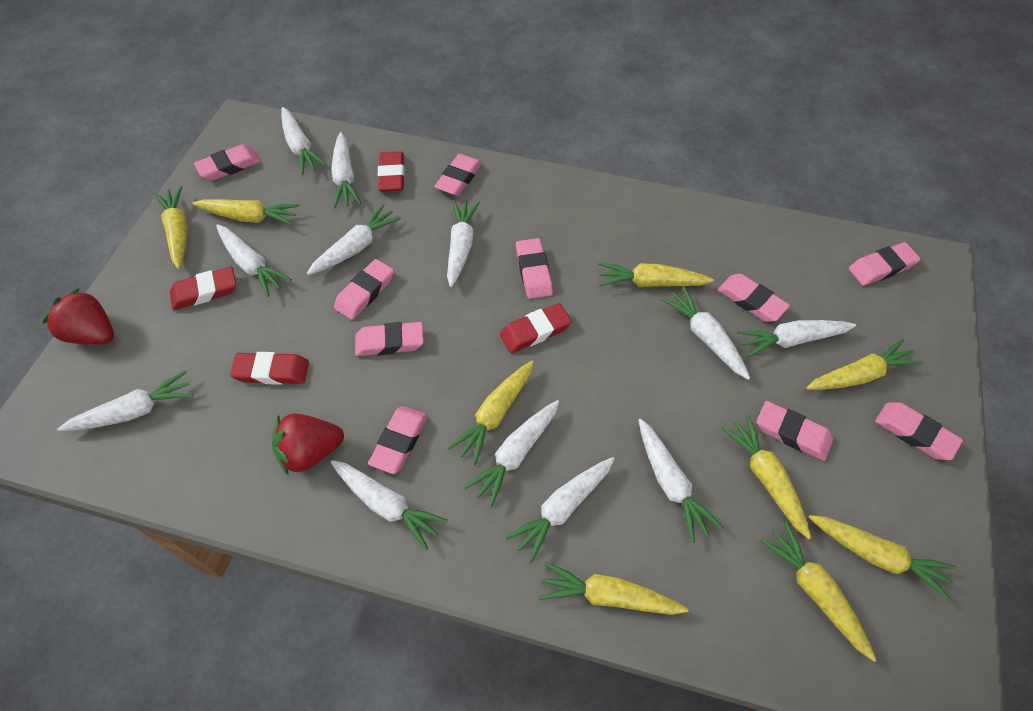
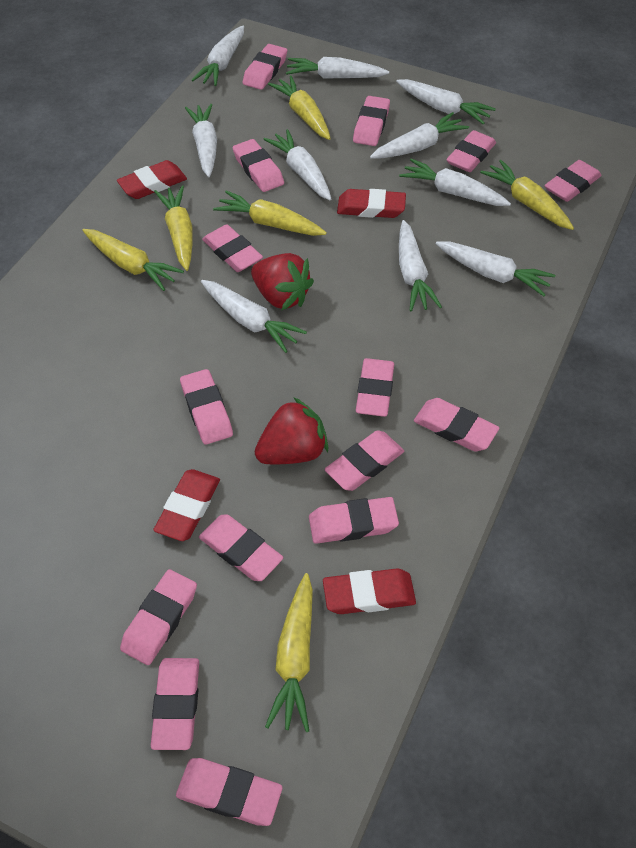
pink eraser: 10 -> 15
white carrot: 12 -> 10
yellow carrot: 9 -> 6

